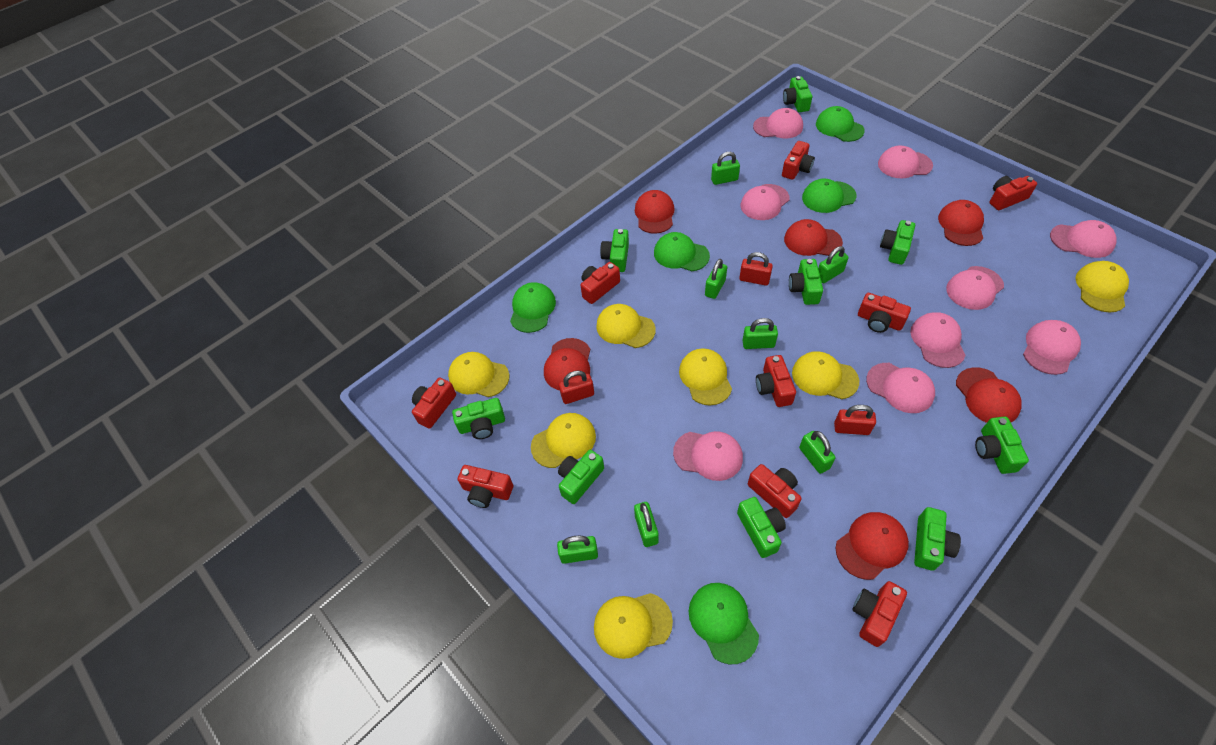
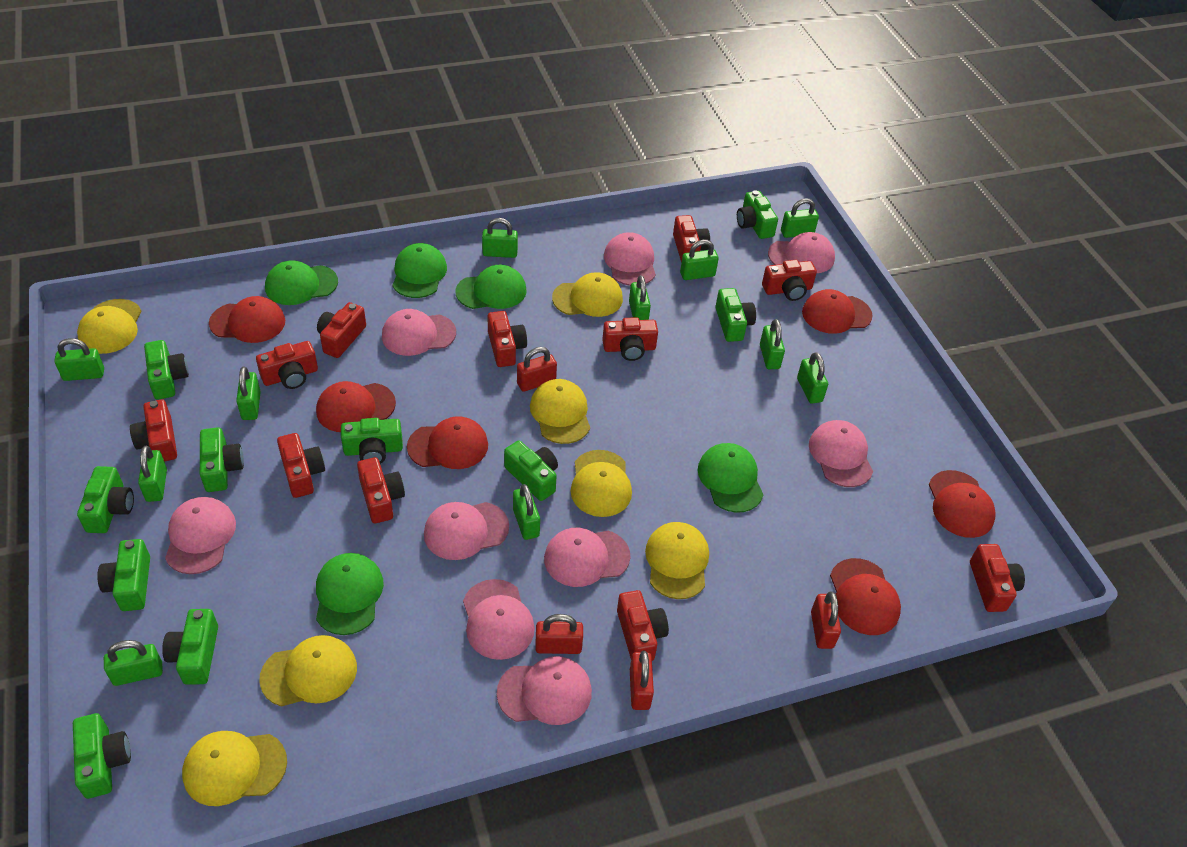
green camera: 9 -> 10
green padlock: 7 -> 11
red camera: 9 -> 11
red padlock: 3 -> 4

